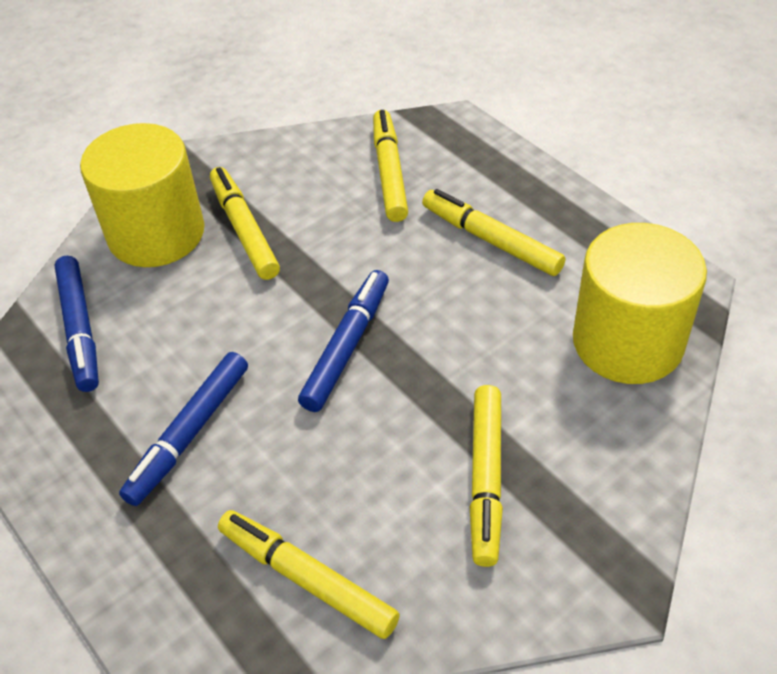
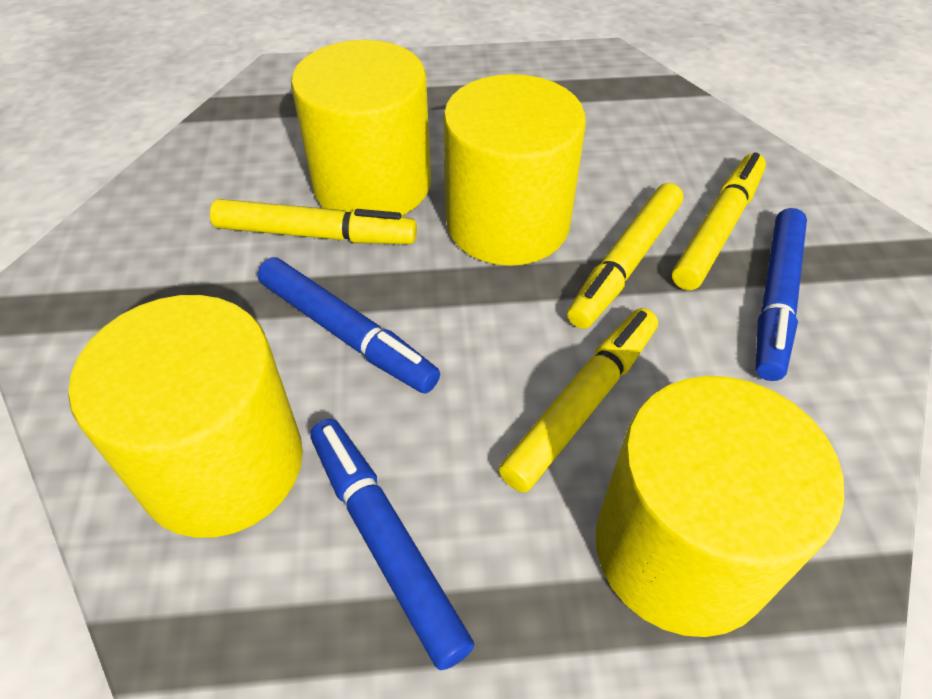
yellow cylinder: 2 -> 4
yellow marker: 5 -> 4

